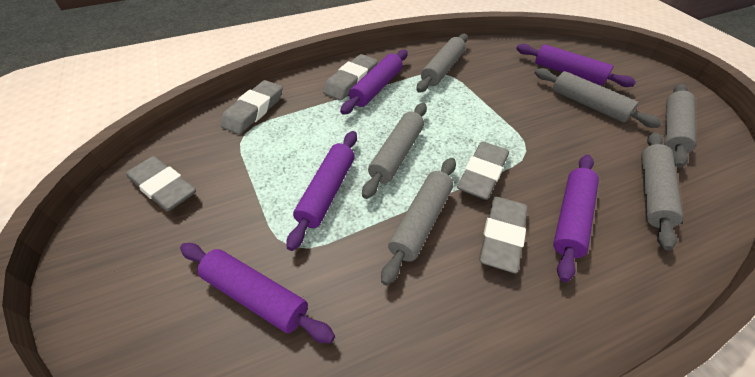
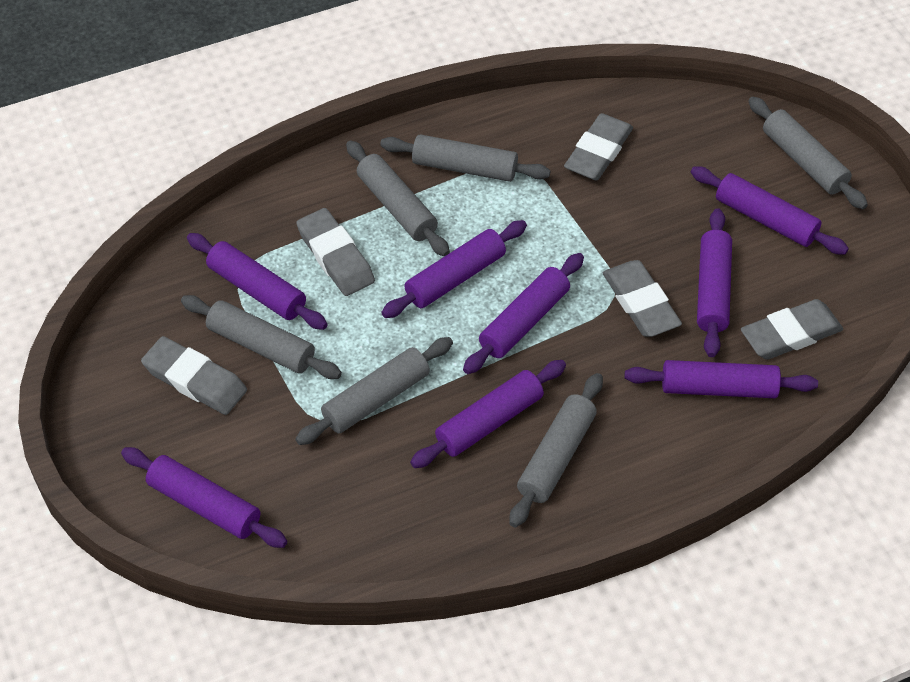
purple rolling pin: 5 -> 8

